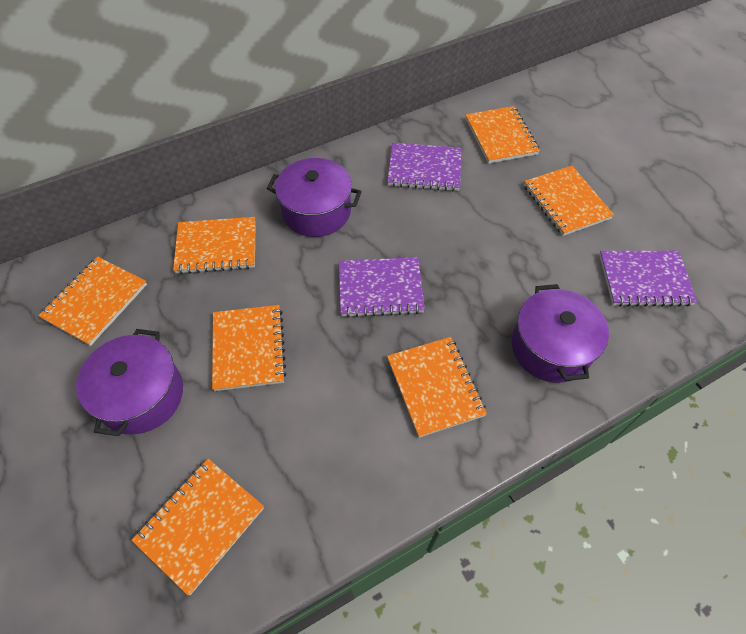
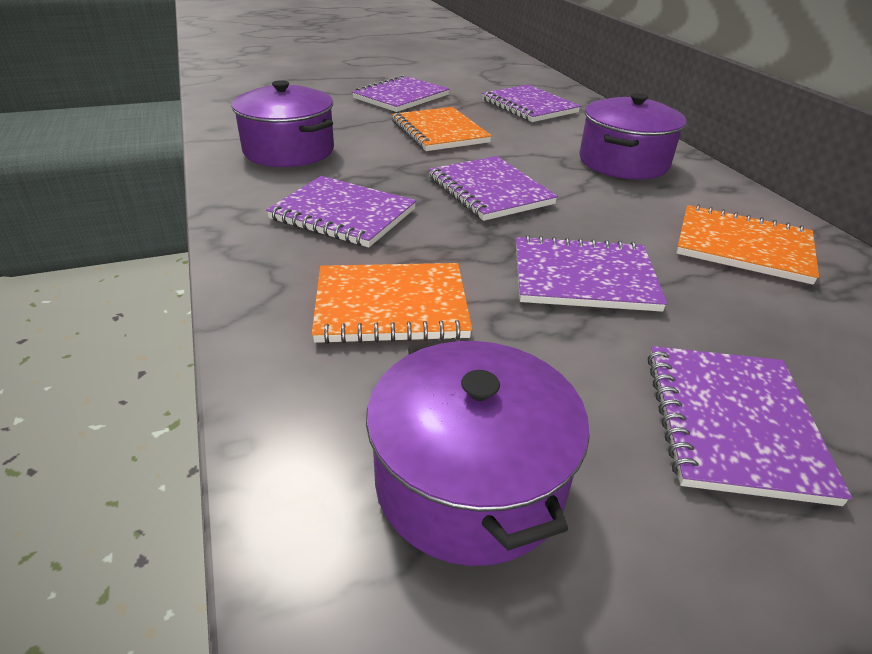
orange notebook: 7 -> 3
purple notebook: 3 -> 6

